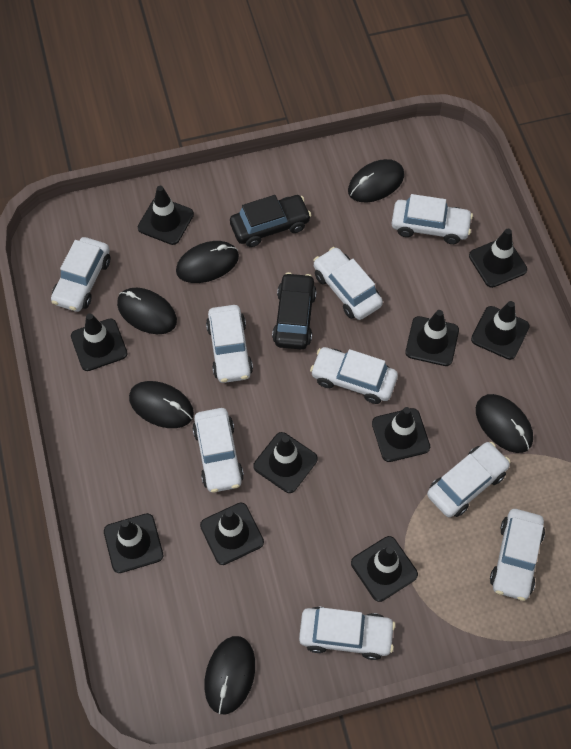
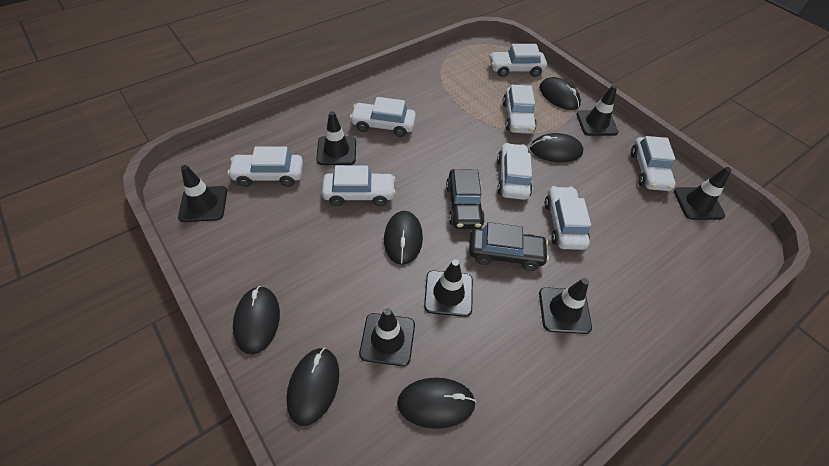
black traffic cone: 10 -> 7
white car: 9 -> 8

